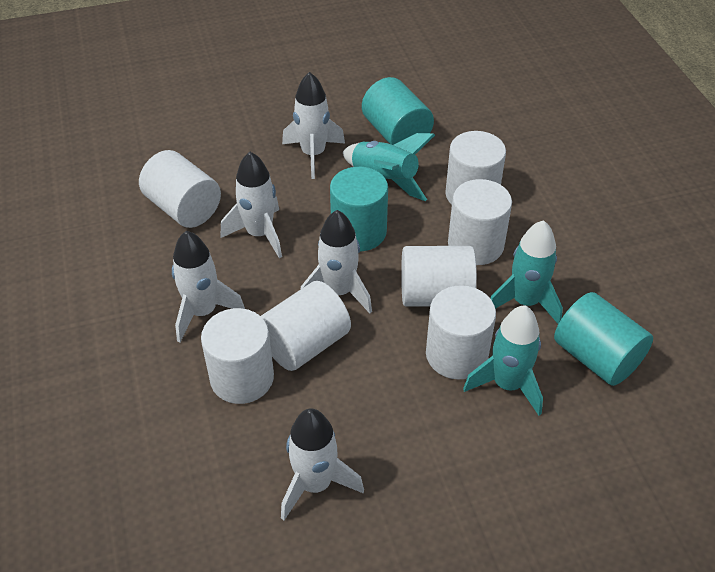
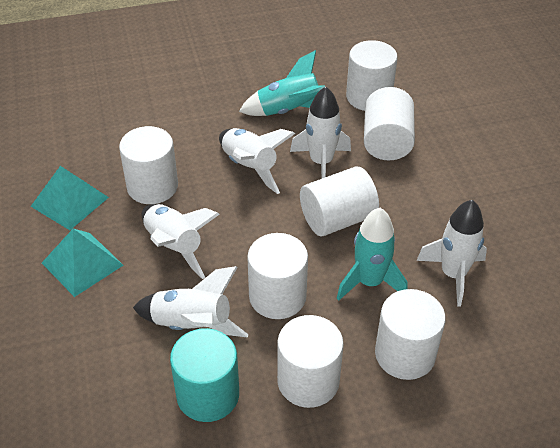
turquoise cylinder: 3 -> 1
turquoise pyramid: 0 -> 2
turquoise rocket: 3 -> 2

